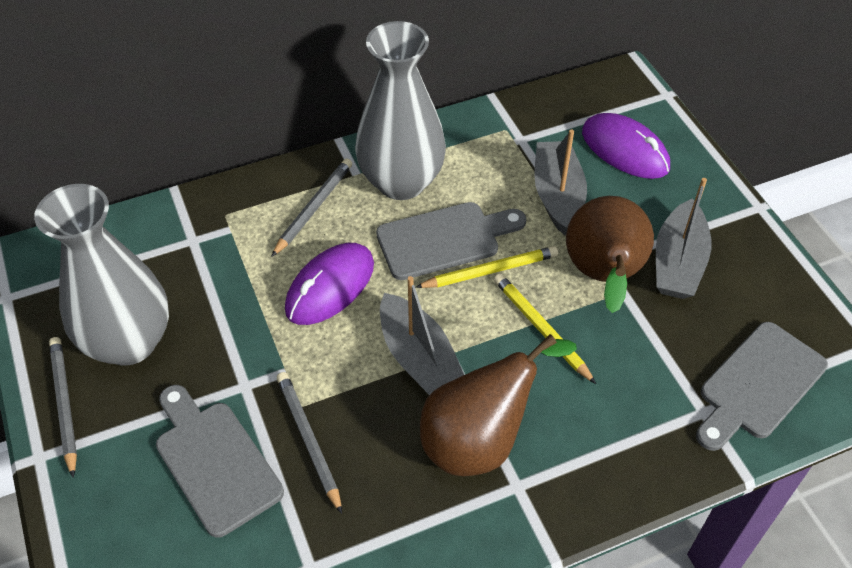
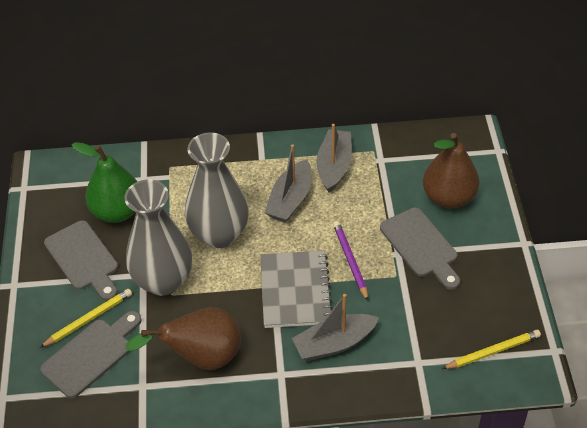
green pear: 0 -> 1
grey notebook: 0 -> 1
grey pencil: 3 -> 0
purple mouse: 2 -> 0
purple pencil: 0 -> 1

